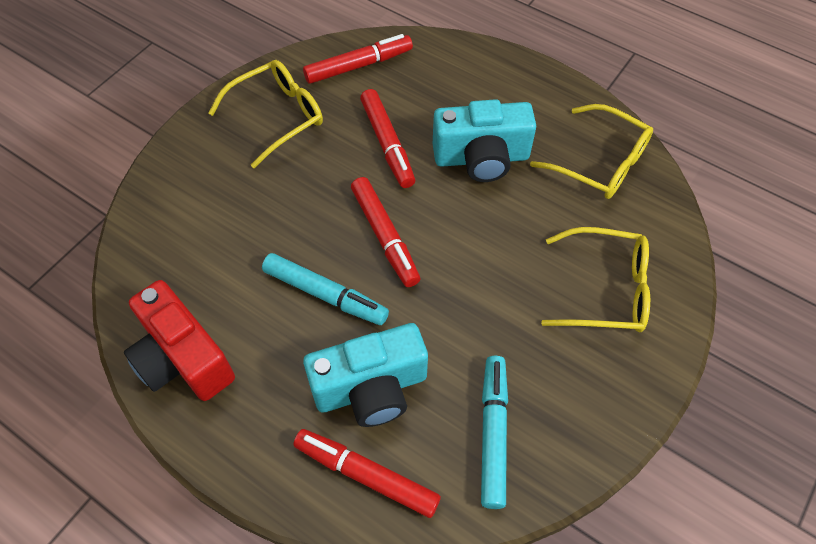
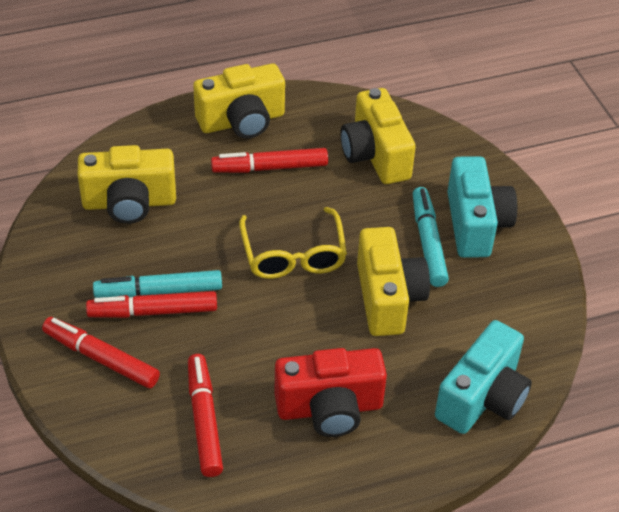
yellow camera: 0 -> 4
yellow glasses: 3 -> 1

